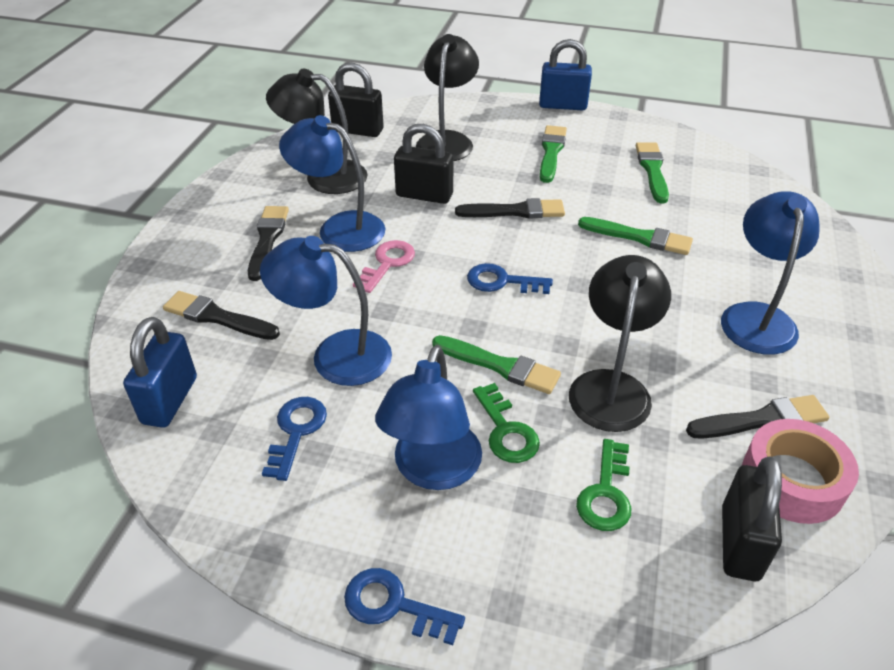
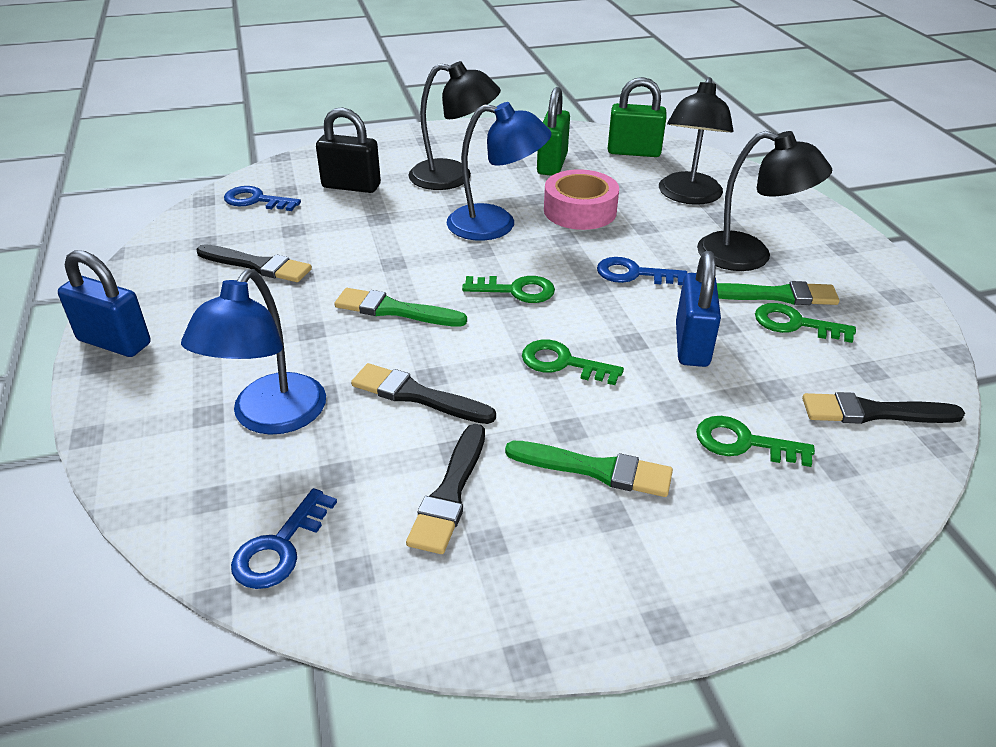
black padlock: 3 -> 1
blue lamp: 4 -> 2
green brush: 4 -> 3
green key: 2 -> 4
green padlock: 0 -> 2
pink key: 1 -> 0

